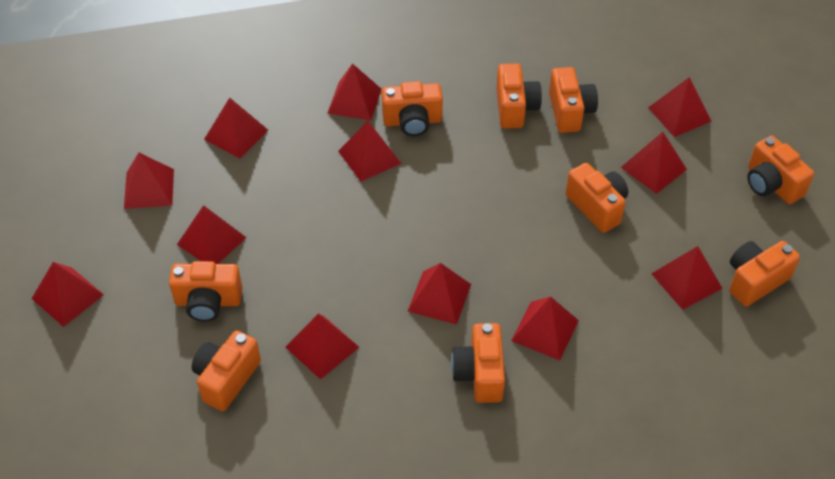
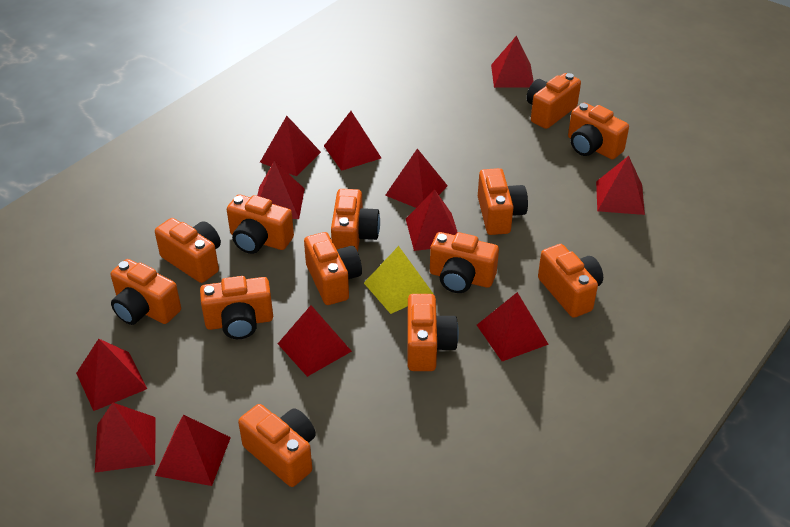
orange camera: 9 -> 13
yellow pyramid: 0 -> 1

